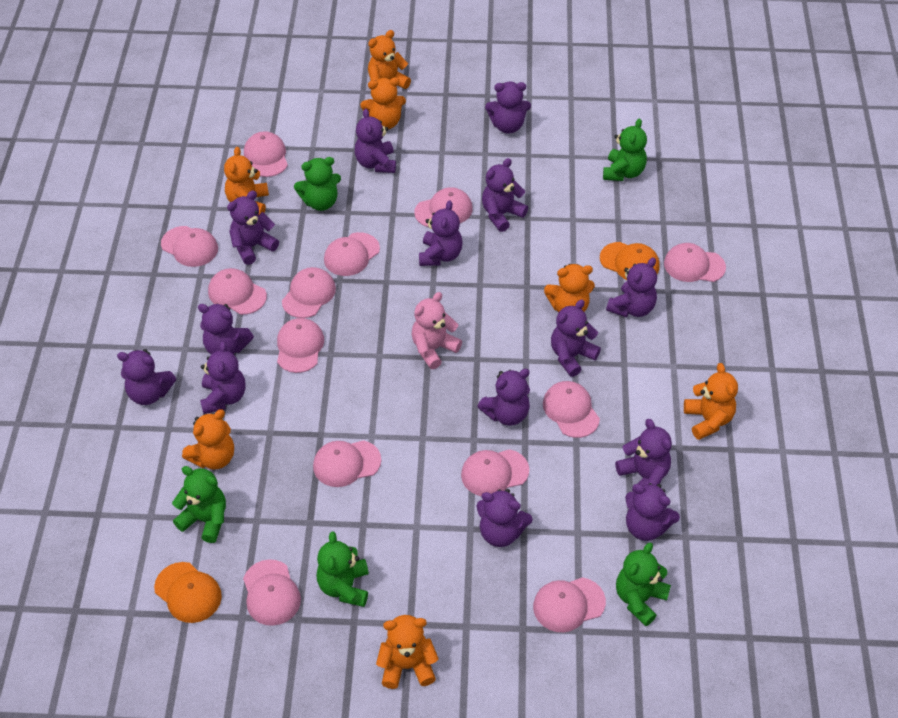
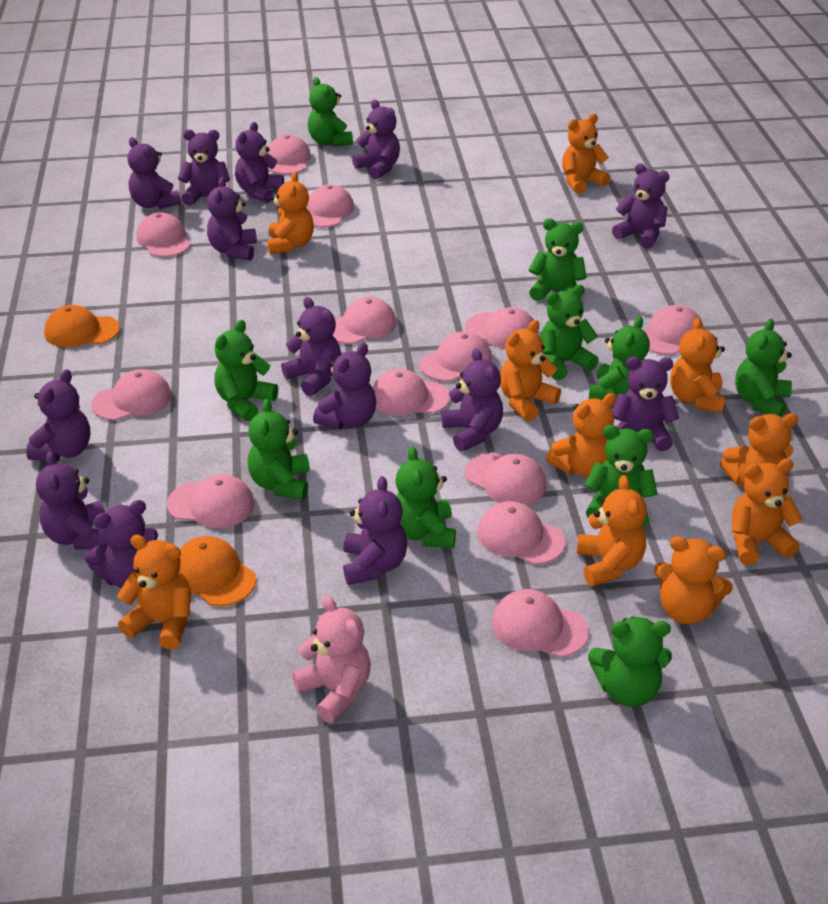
green teddy bear: 5 -> 10
orange teddy bear: 7 -> 10

